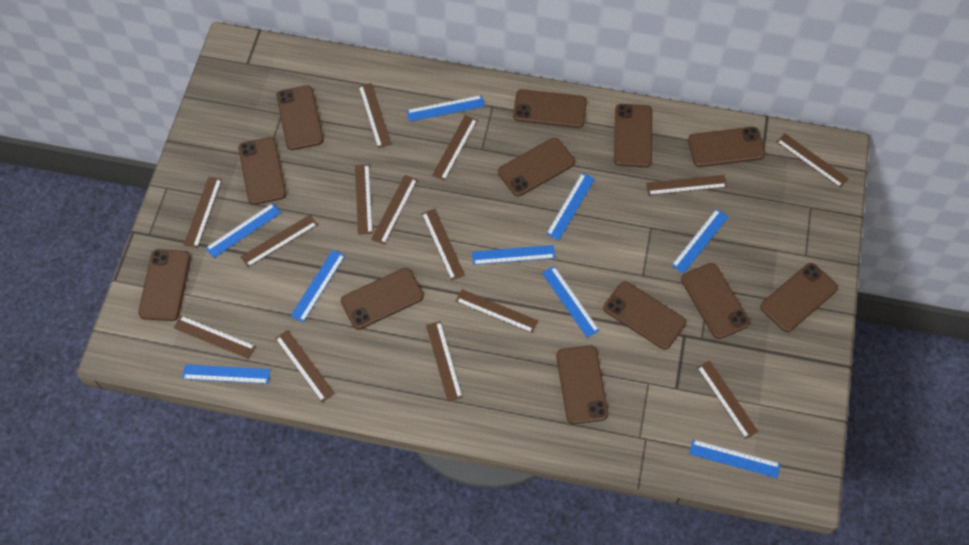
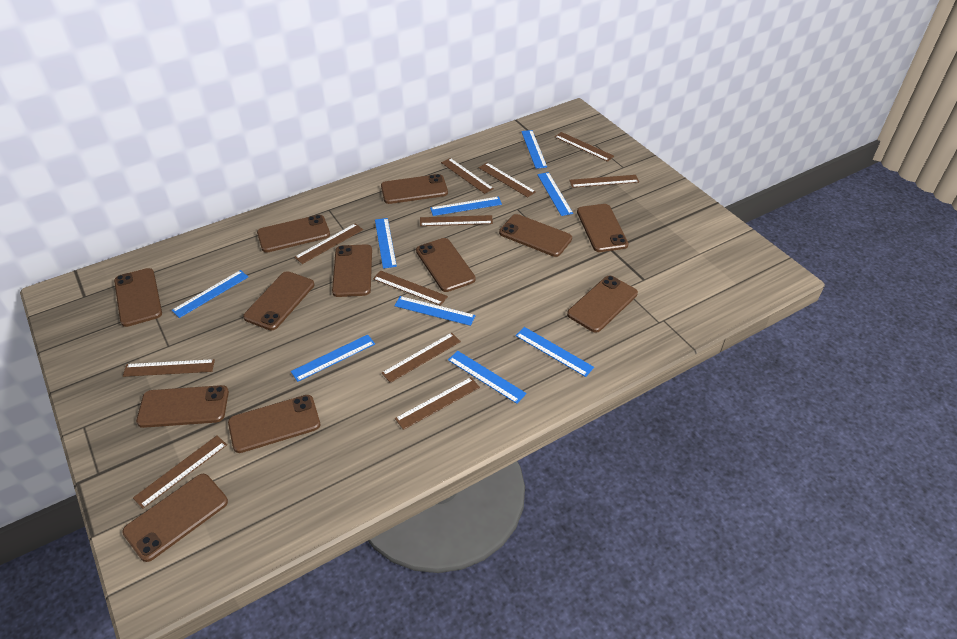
brown ruler: 14 -> 11

